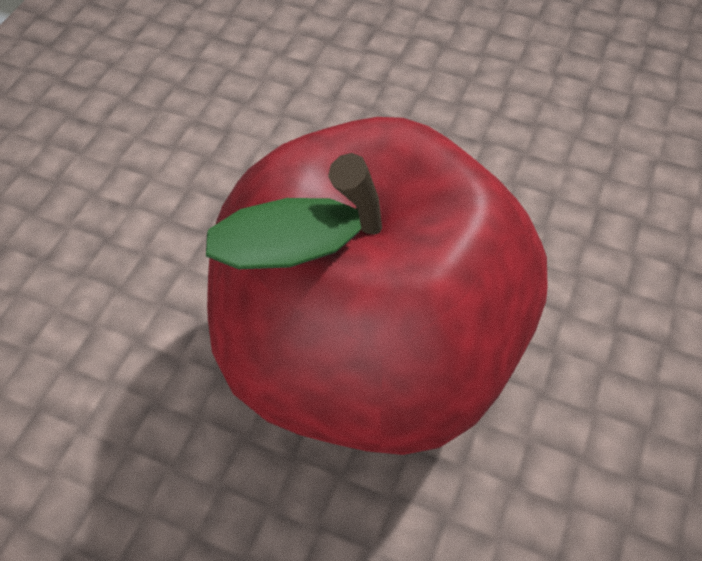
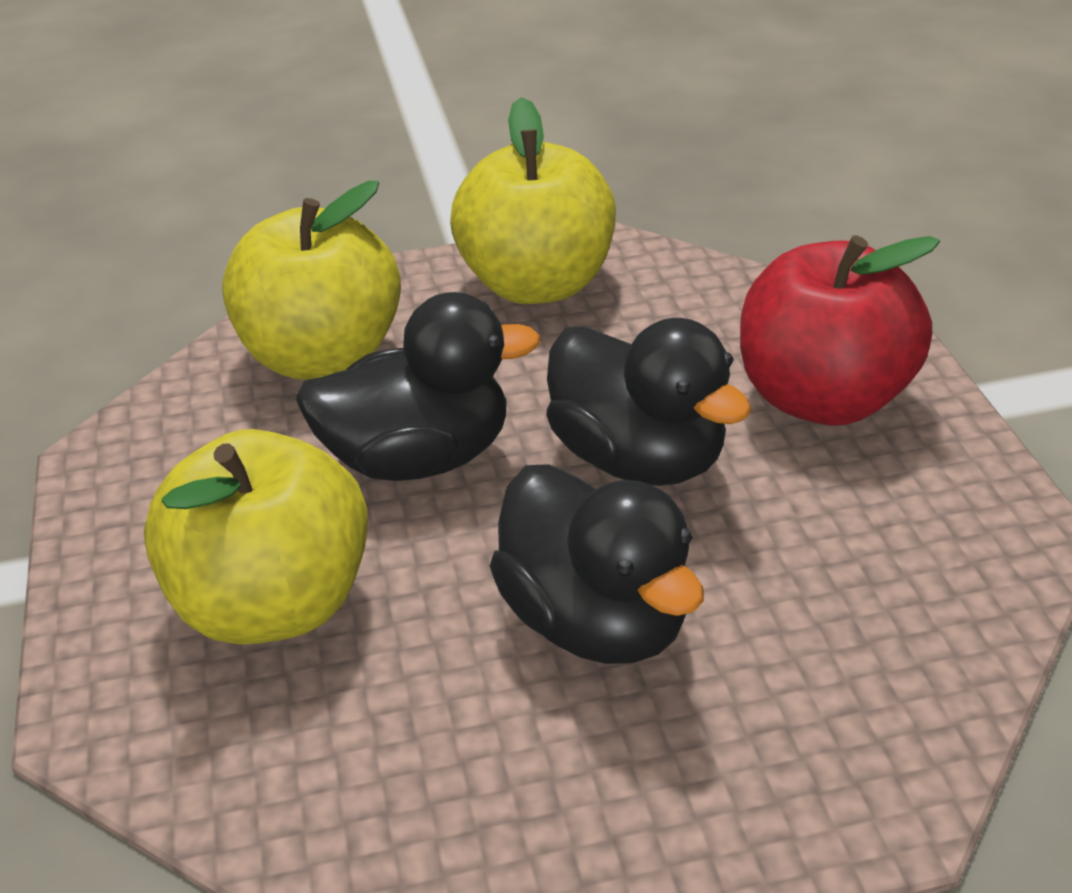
black duck: 0 -> 3
yellow apple: 0 -> 3

